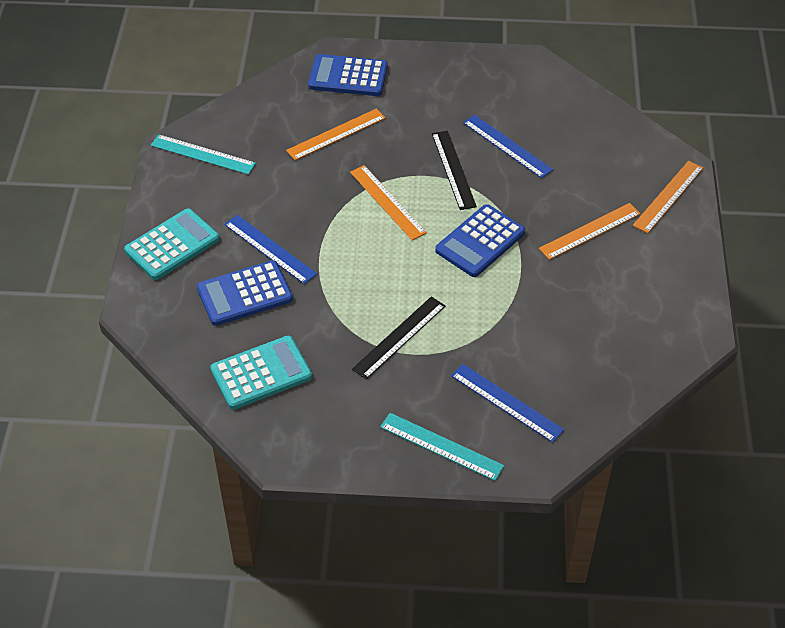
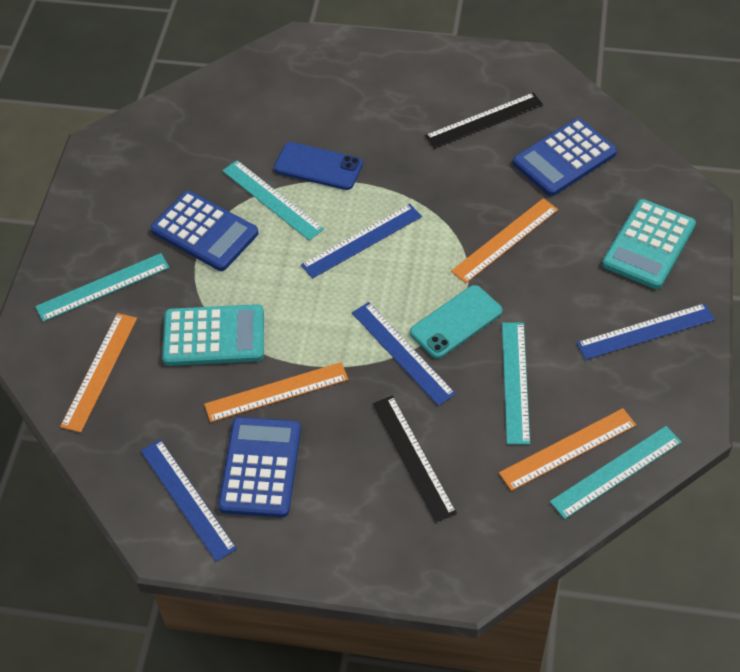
blue phone: 0 -> 1
blue ruler: 3 -> 4
turquoise phone: 0 -> 1
turquoise ruler: 2 -> 4

